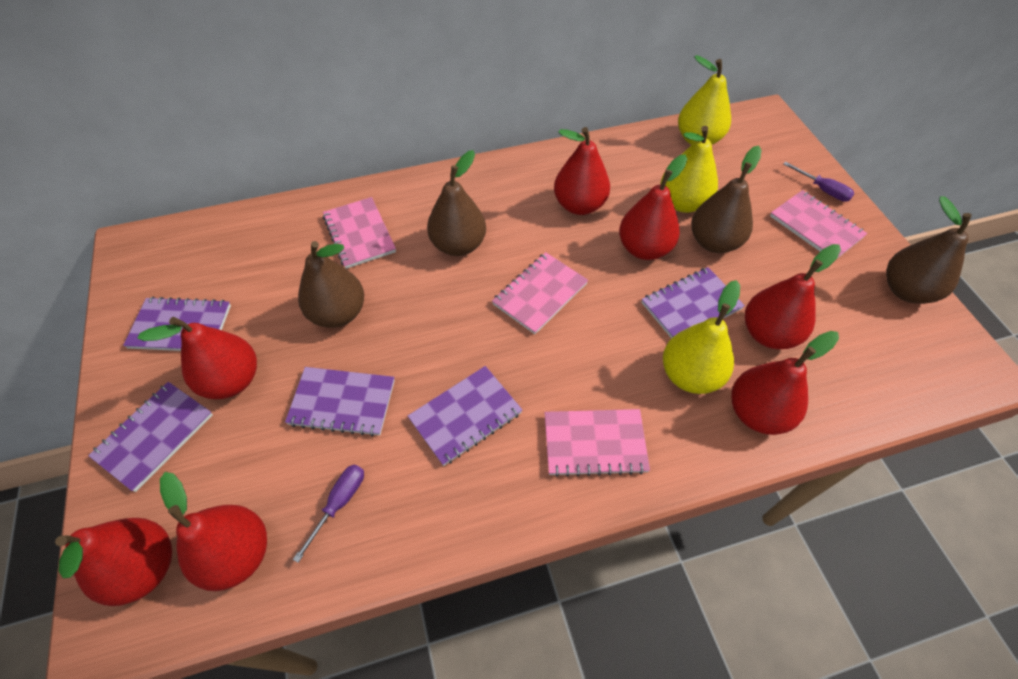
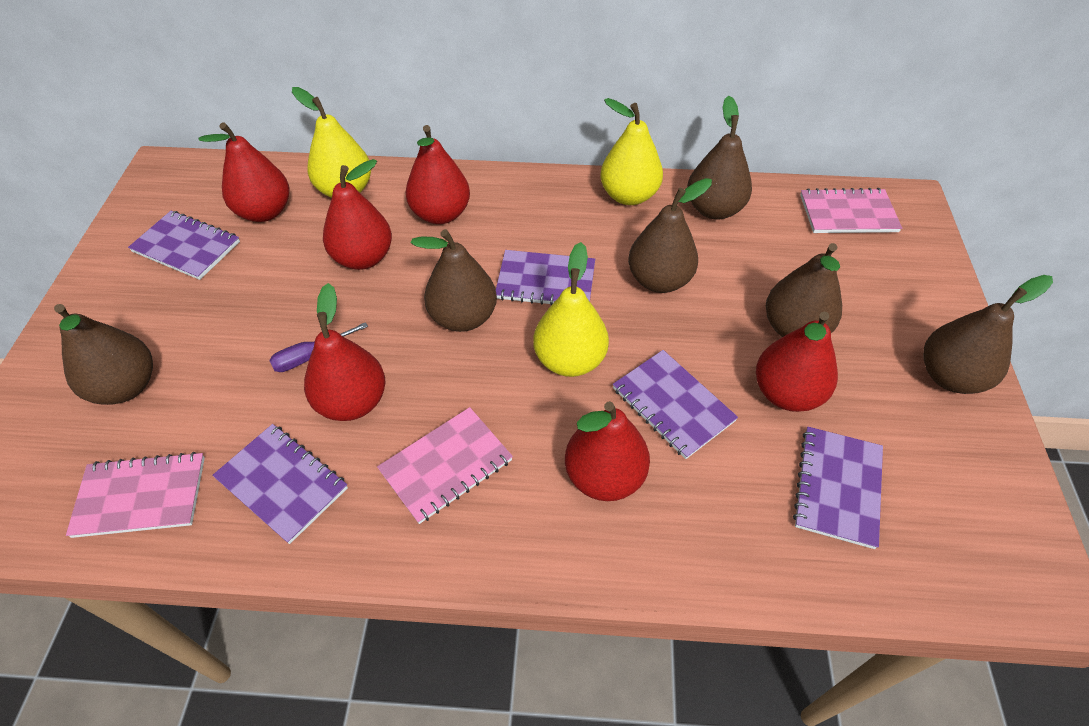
brown pear: 4 -> 6
pink notebook: 4 -> 3
purple screwdriver: 2 -> 1
red pear: 7 -> 6

